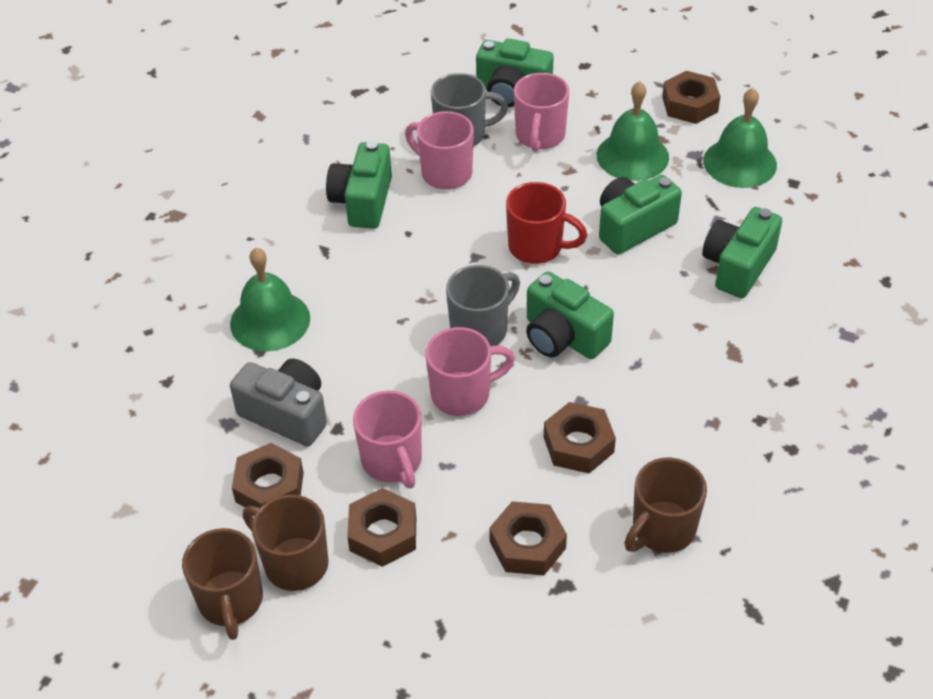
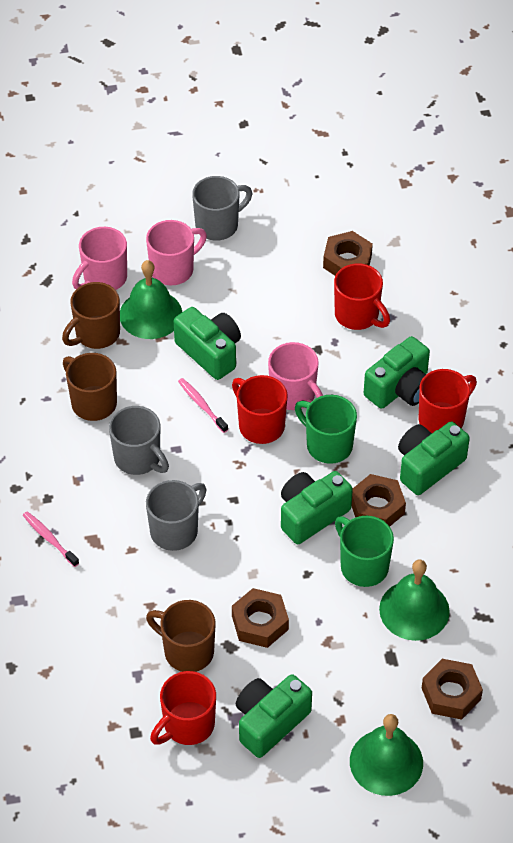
brown nut: 5 -> 4
green mug: 0 -> 2
grey camera: 1 -> 0
grey mug: 2 -> 3
pink mug: 4 -> 3
pink toothbrush: 0 -> 2
red mug: 1 -> 4

